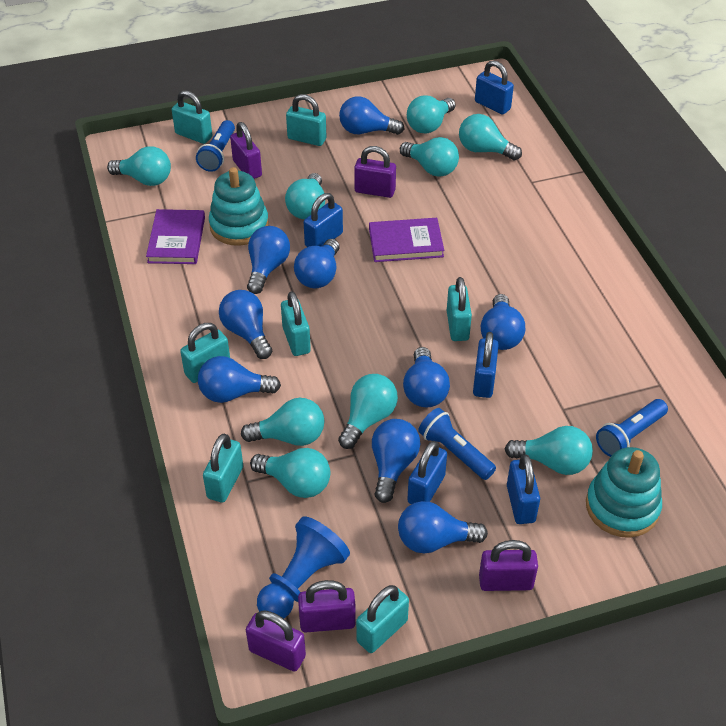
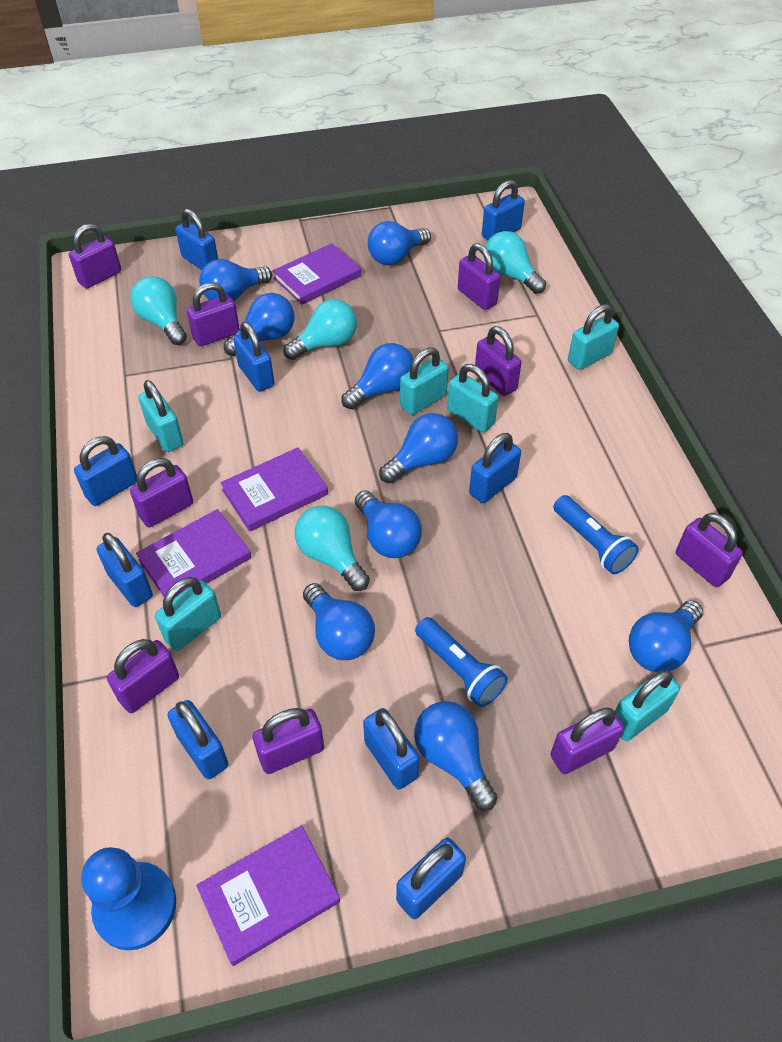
blue flashlight: 3 -> 2
blue padlock: 5 -> 9
purple book: 2 -> 4
purple padlock: 5 -> 9
turquoise light bulb: 9 -> 4
turquoise padlock: 7 -> 6
turquoise stacking toy: 2 -> 0

